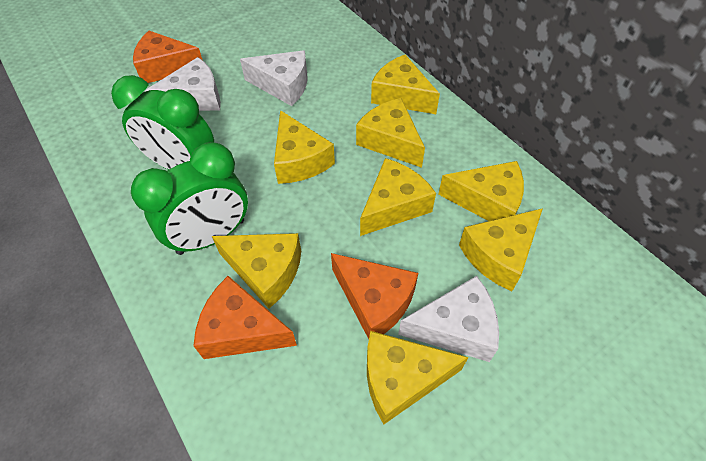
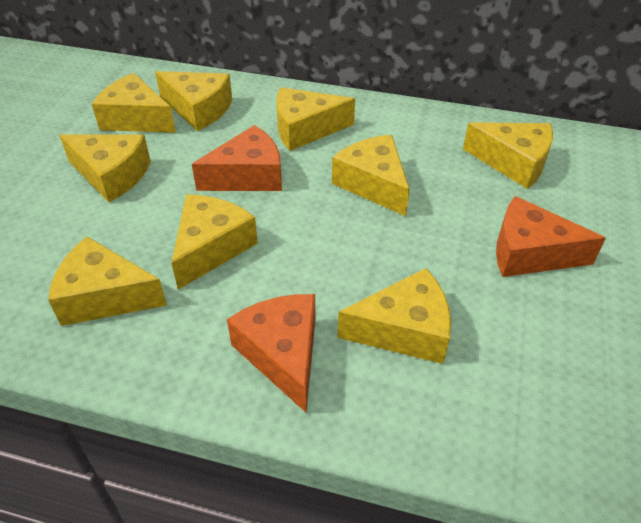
green clock: 2 -> 0
white cheese: 3 -> 0
yellow cheese: 8 -> 9

